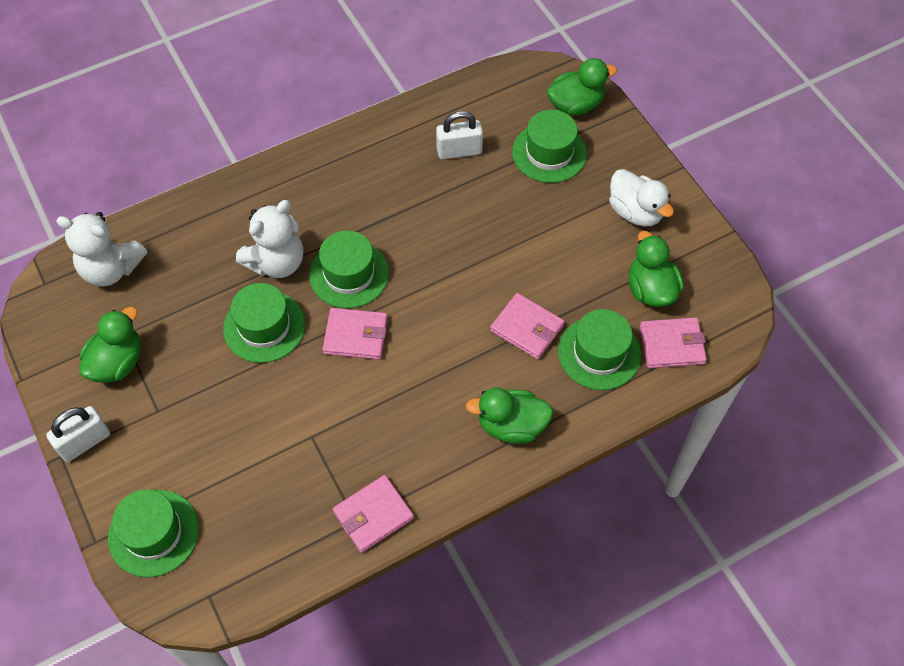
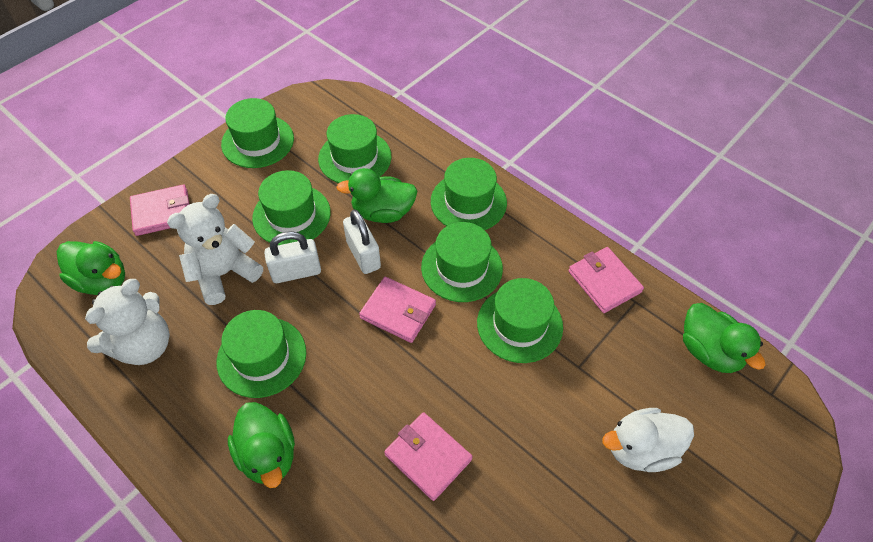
green hat: 5 -> 7

